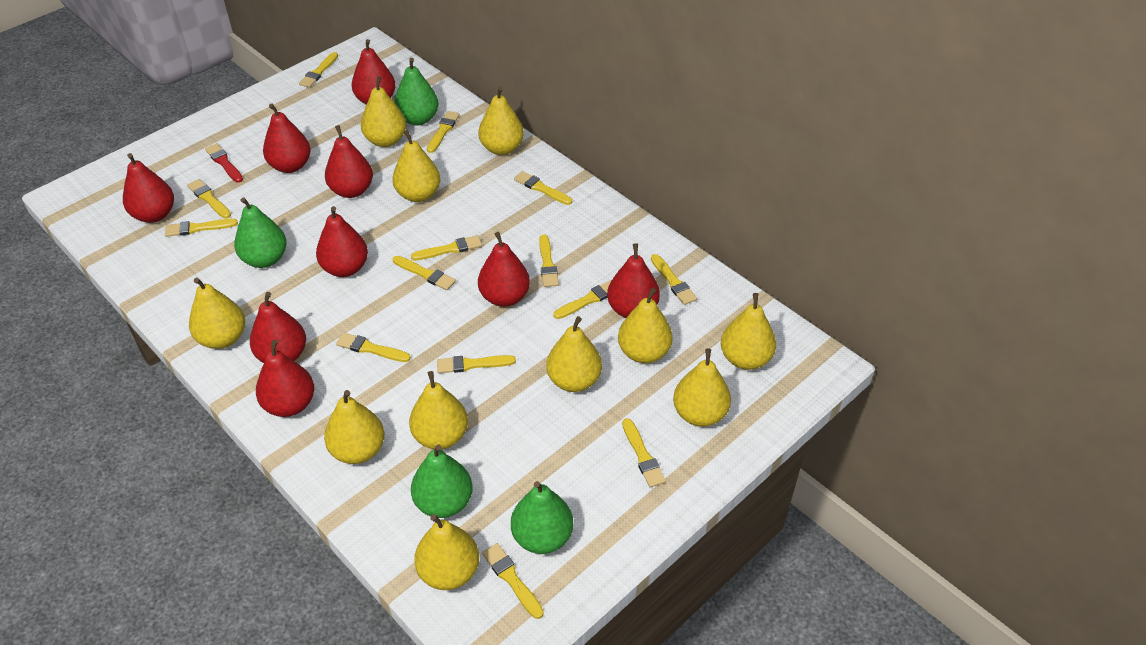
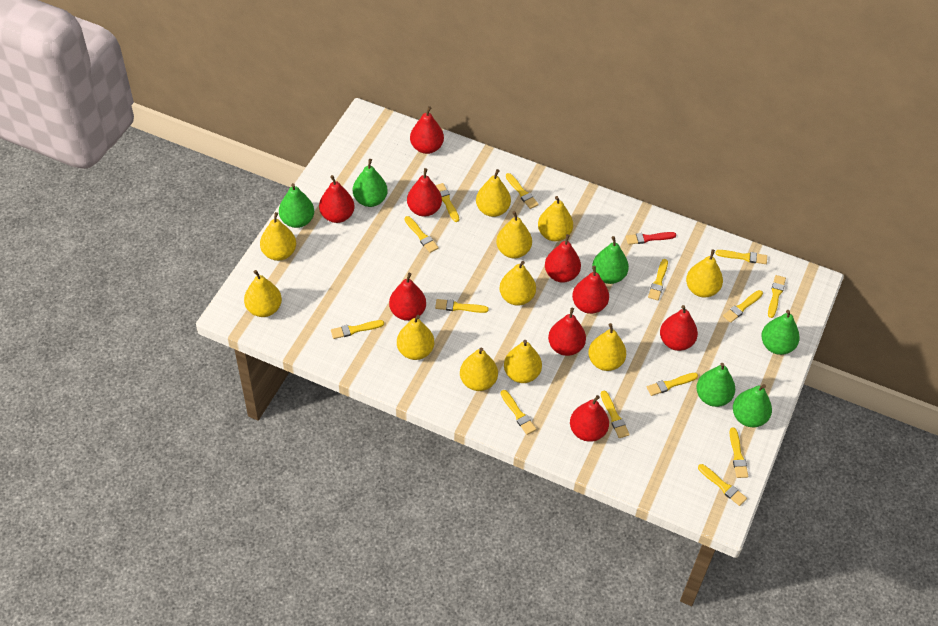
green pear: 4 -> 6

